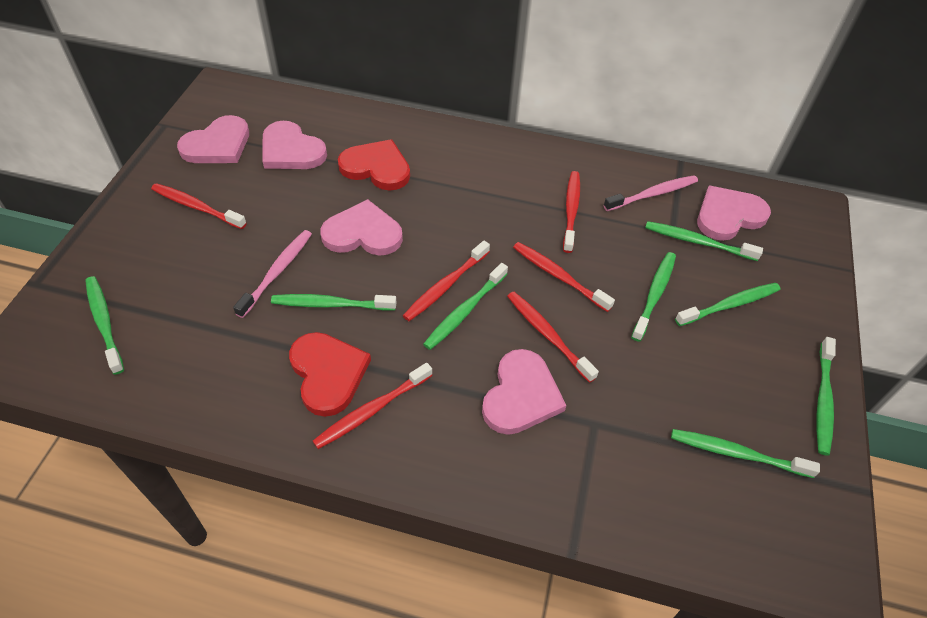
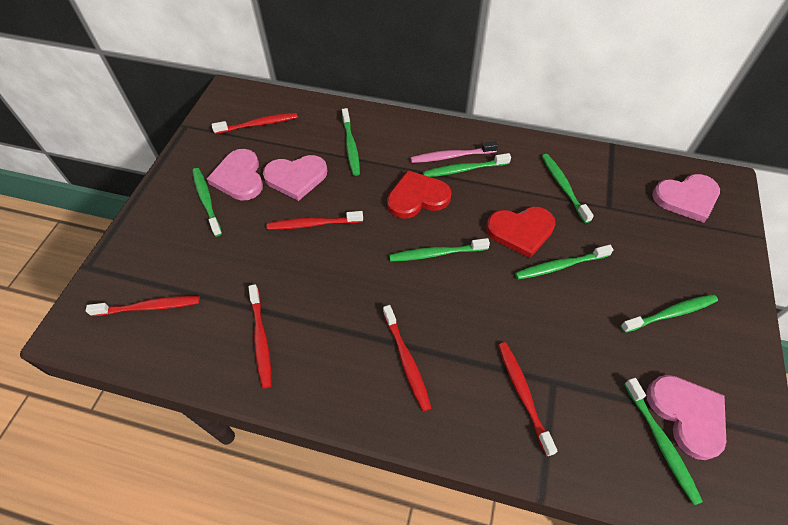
pink heart: 5 -> 4
pink toothbrush: 2 -> 1

